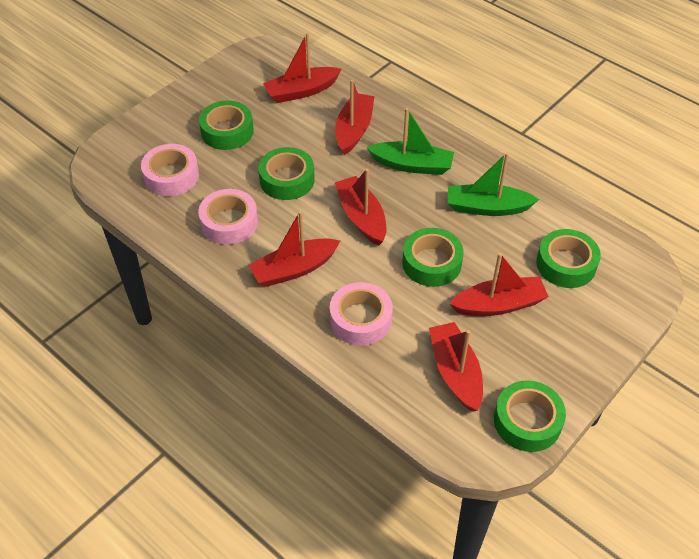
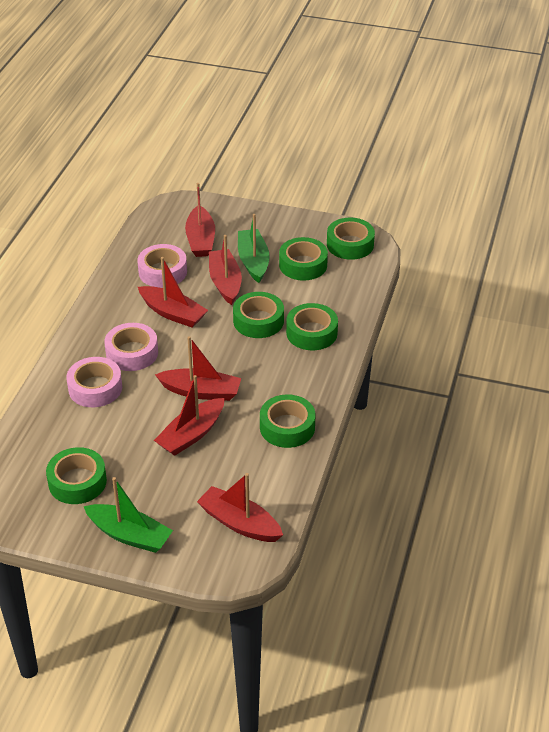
green tape: 5 -> 6

